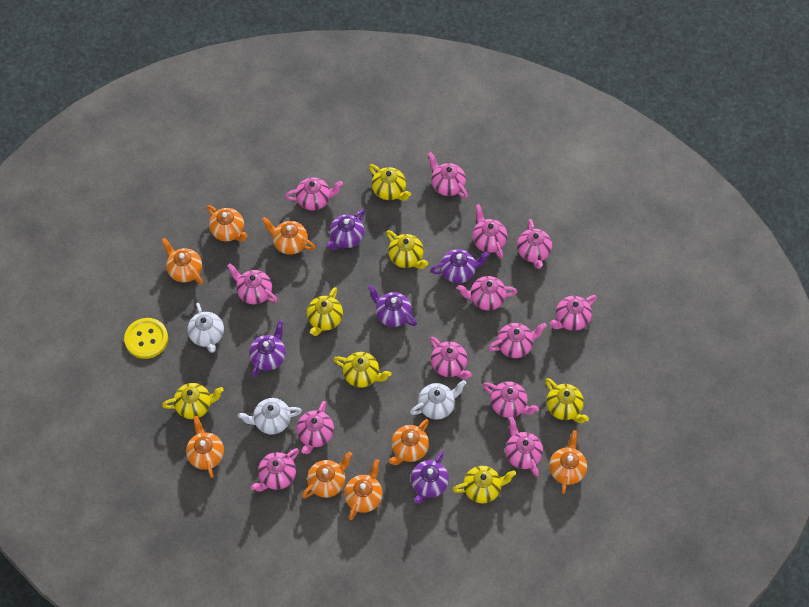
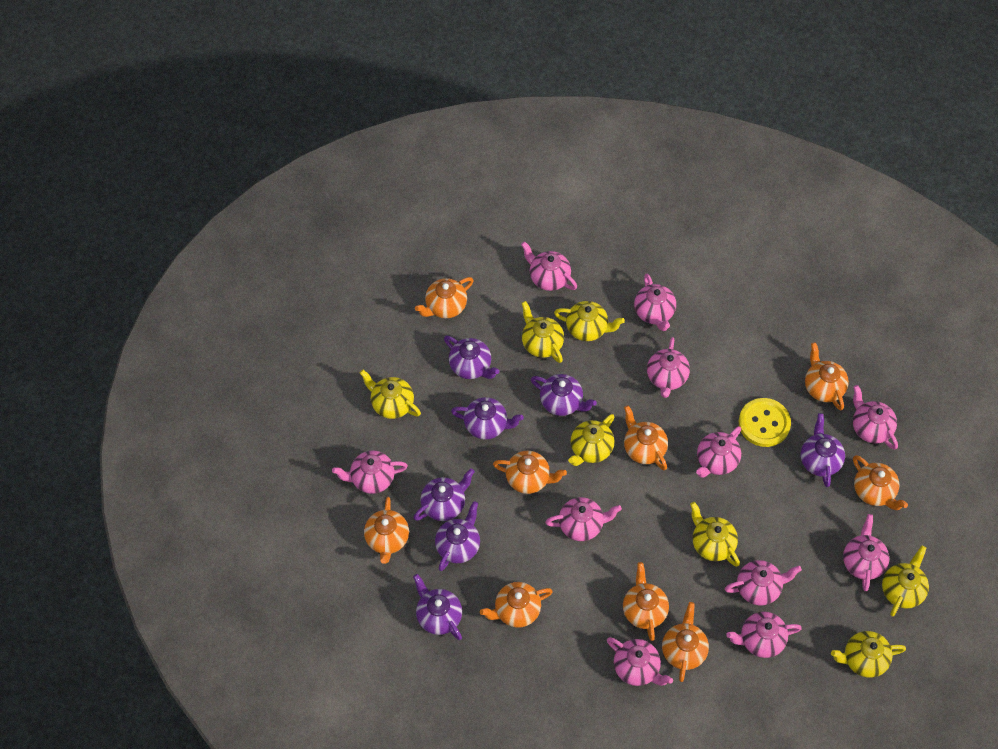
orange teapot: 8 -> 9
pink teapot: 13 -> 11
purple teapot: 5 -> 7
white teapot: 3 -> 0

